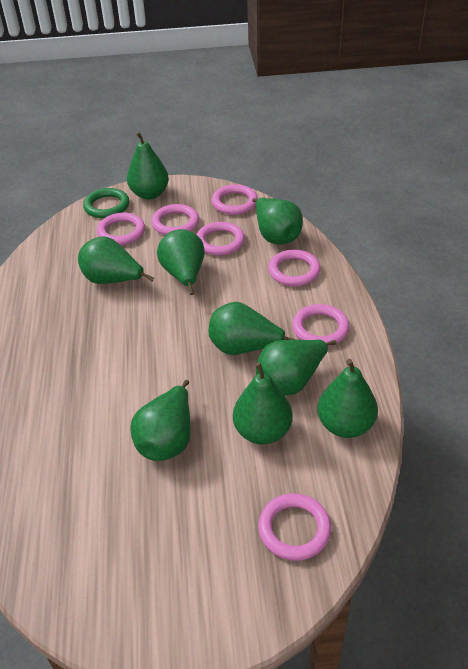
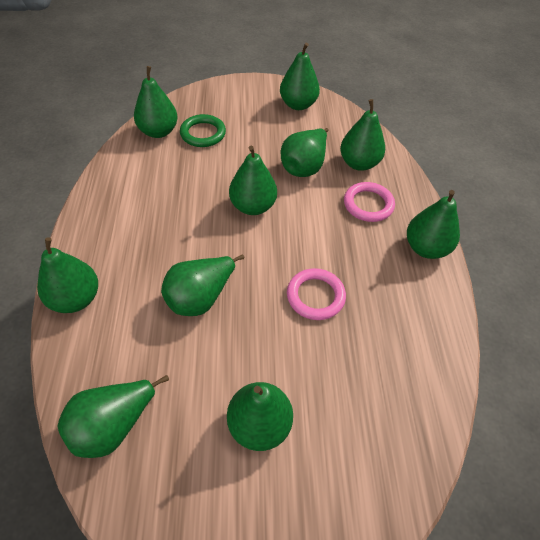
green pear: 9 -> 10
pink ring: 7 -> 2

